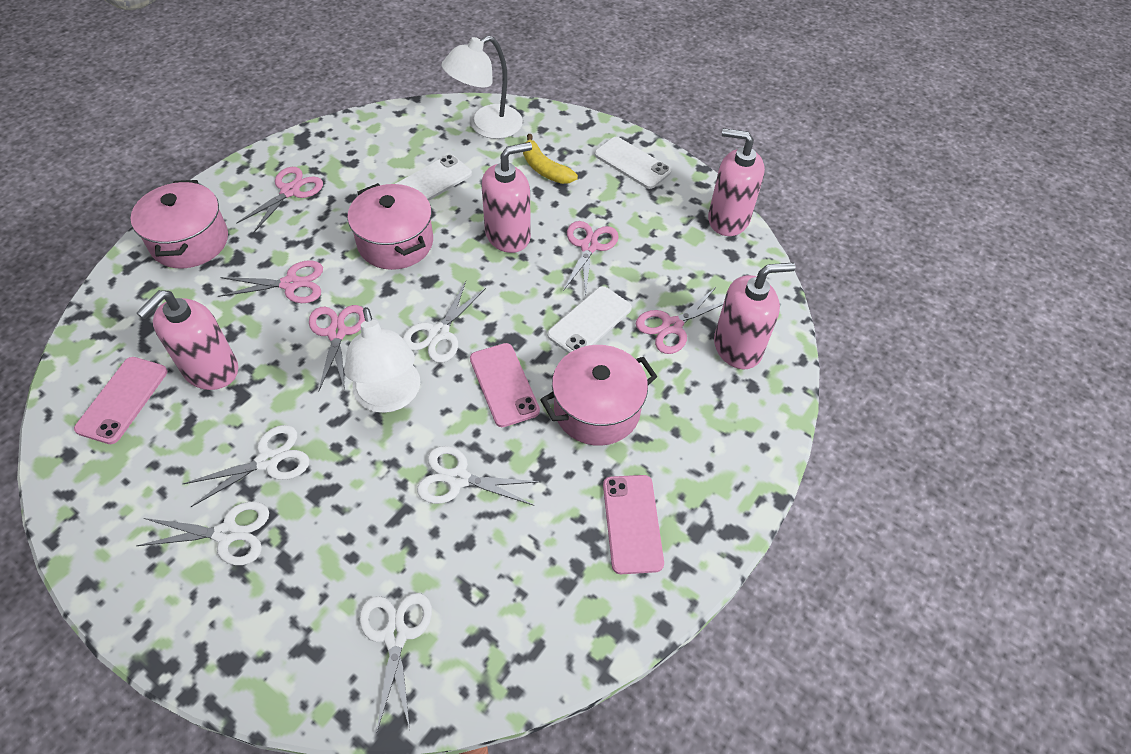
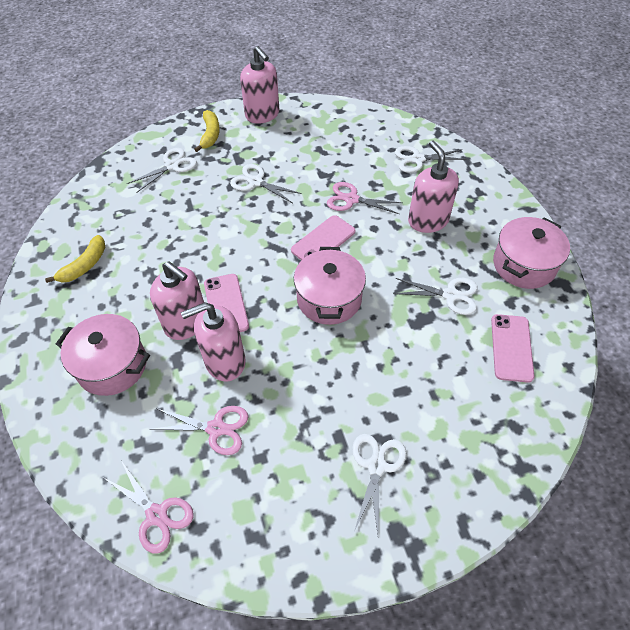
pink scissors: 5 -> 3
white lamp: 2 -> 0
white phone: 3 -> 0
yellow banana: 1 -> 2

